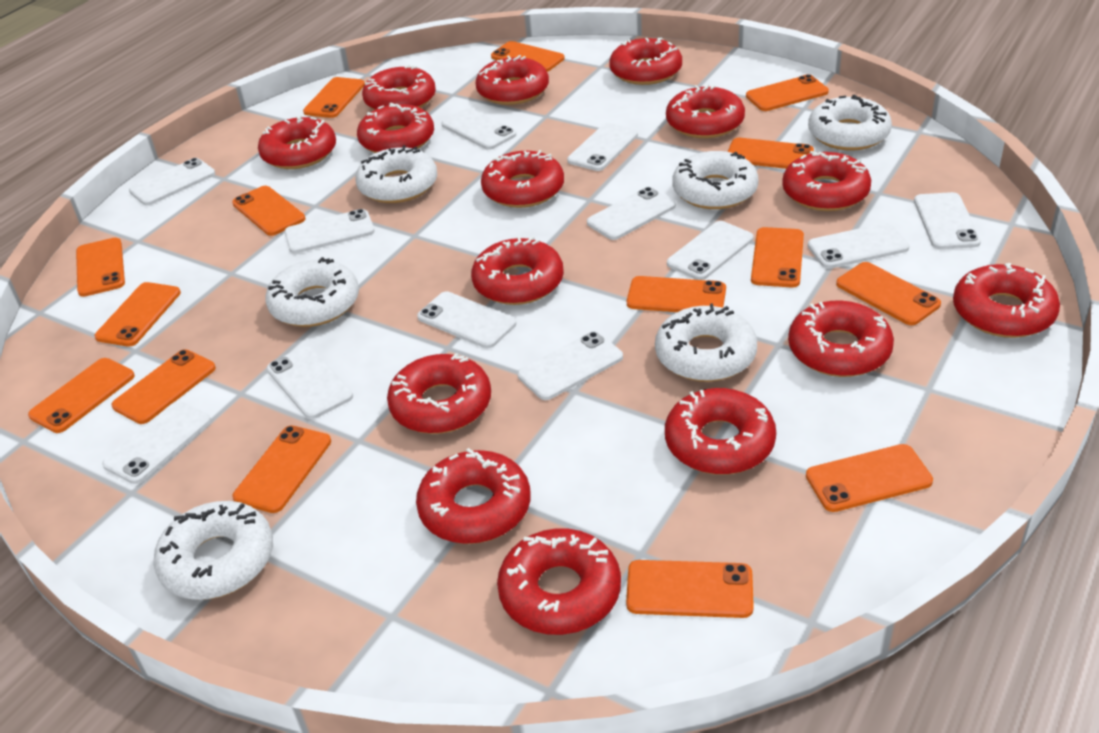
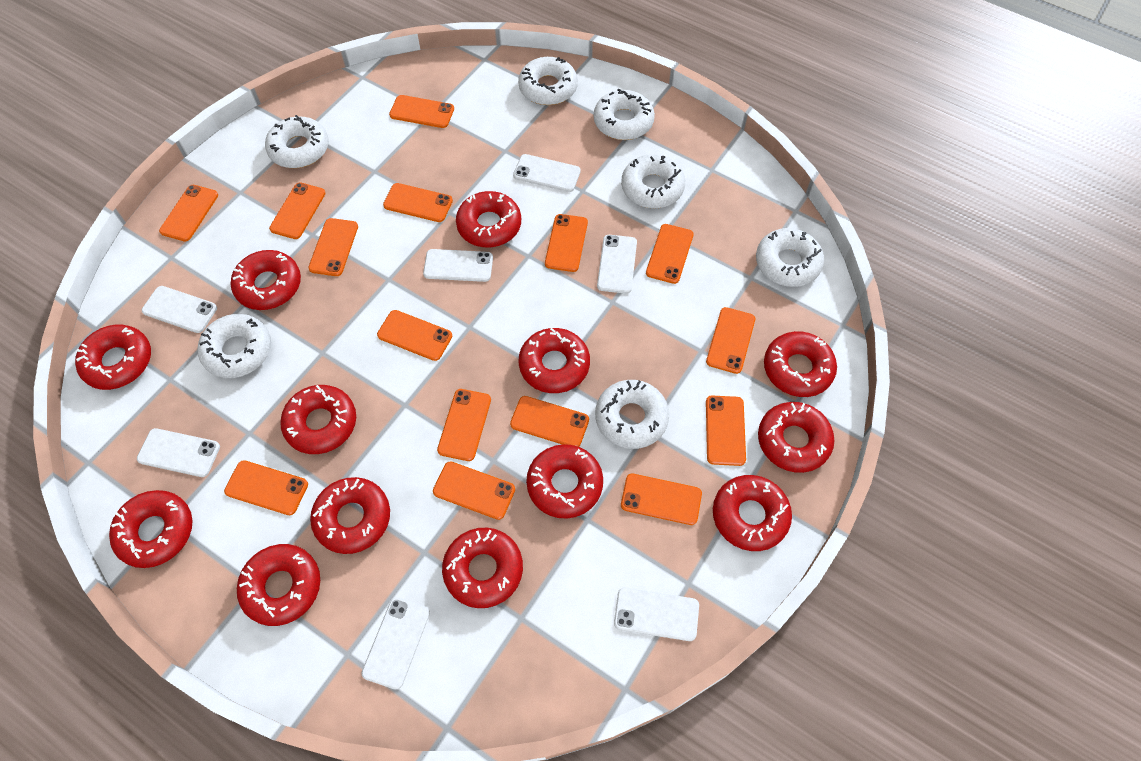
red donut: 15 -> 13
white donut: 6 -> 7
white phone: 12 -> 7

